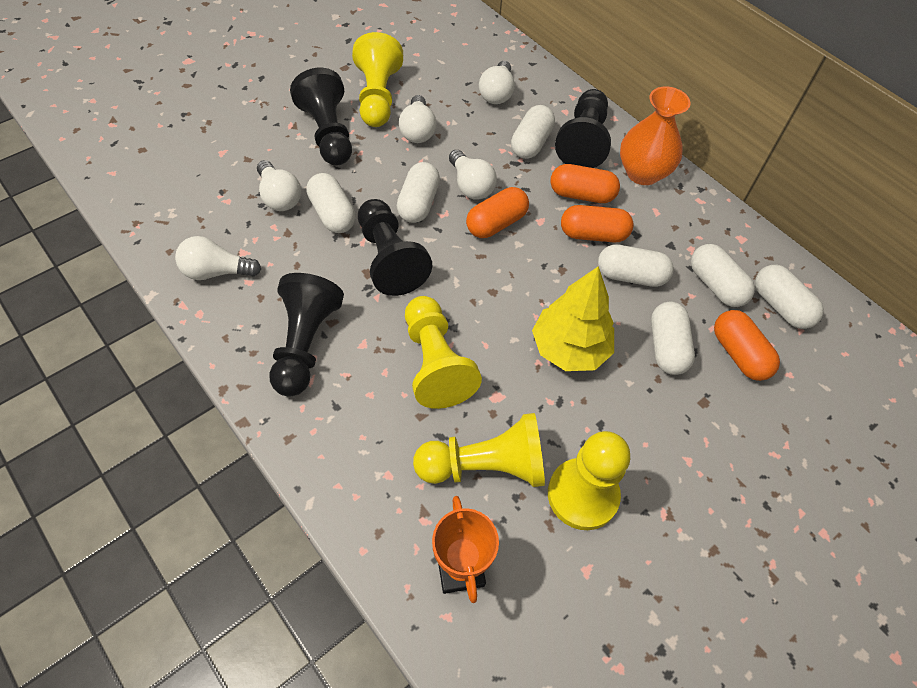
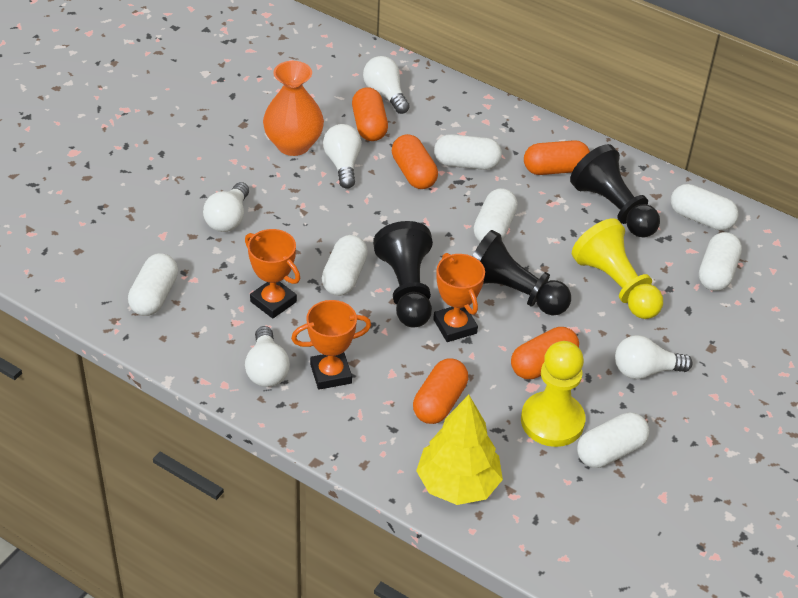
black pawn: 4 -> 3
orange capsule: 4 -> 5
orange trophy: 1 -> 3
yellow pawn: 4 -> 2

